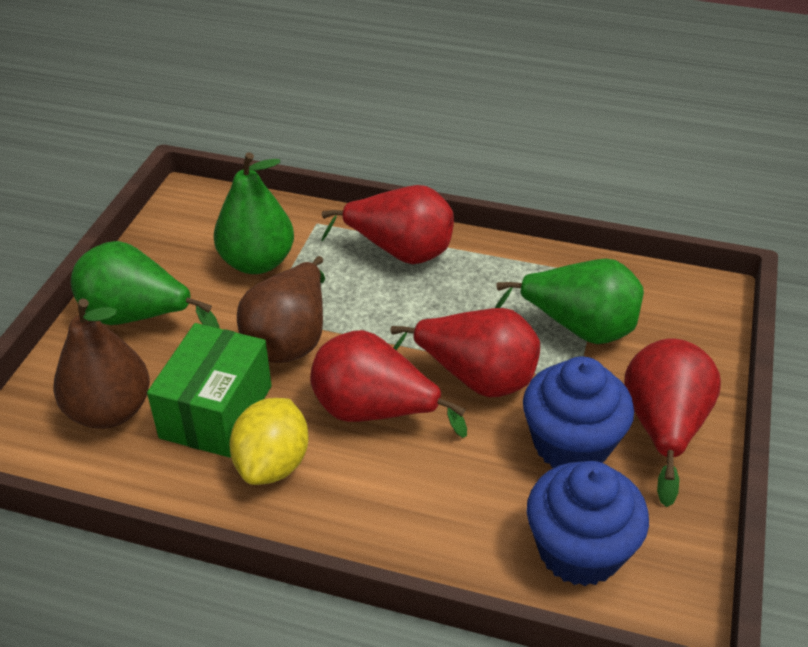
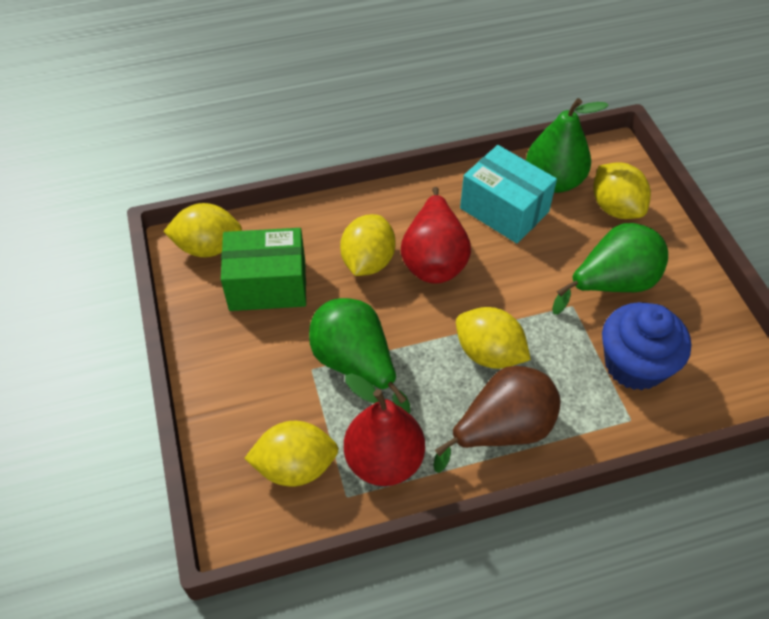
blue cupcake: 2 -> 1
brown pear: 2 -> 1
red pear: 4 -> 2
turquoise box: 0 -> 1
yellow lemon: 1 -> 5

